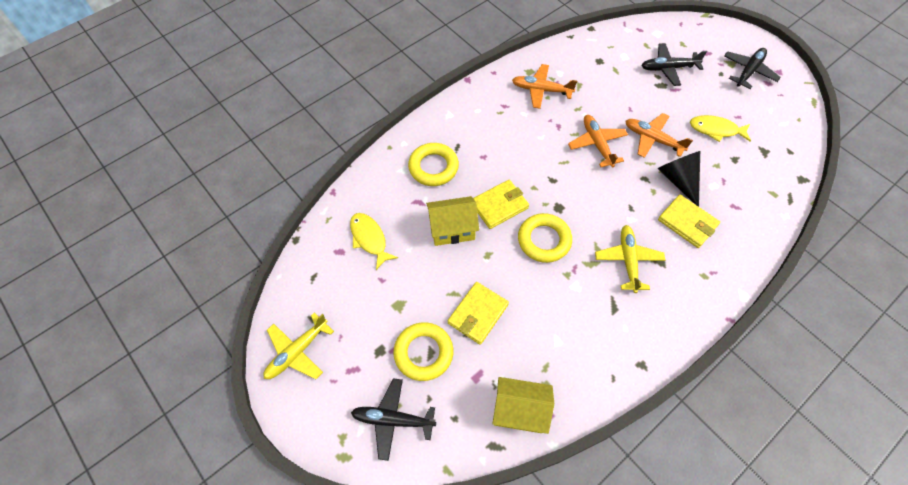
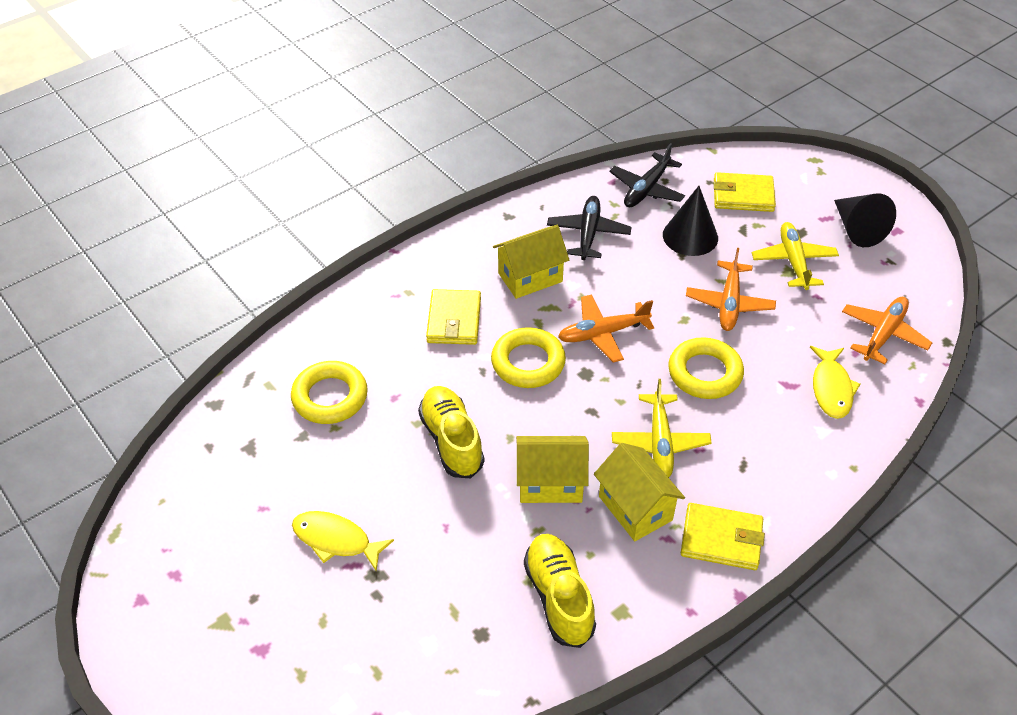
black cone: 1 -> 2
black plane: 3 -> 2
yellow house: 2 -> 3
yellow shoe: 0 -> 2

